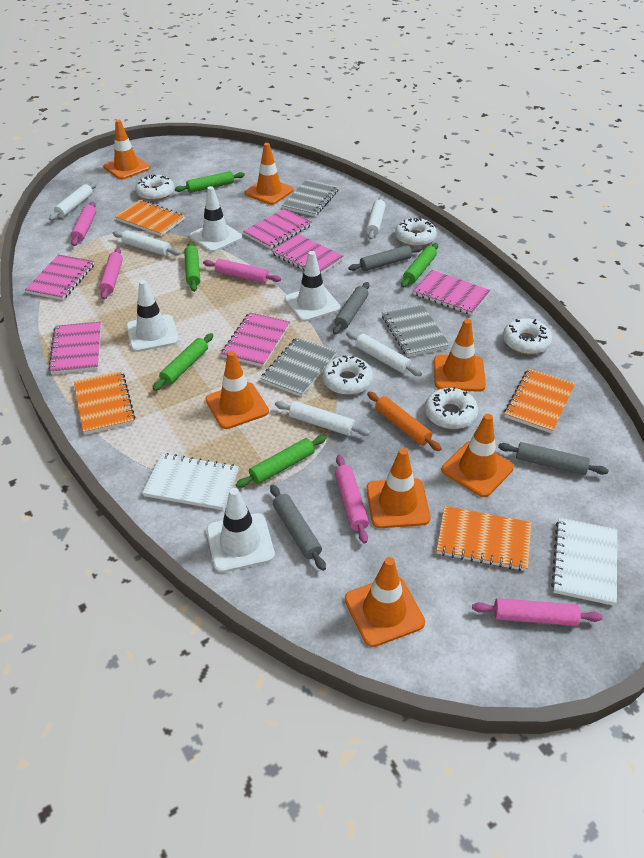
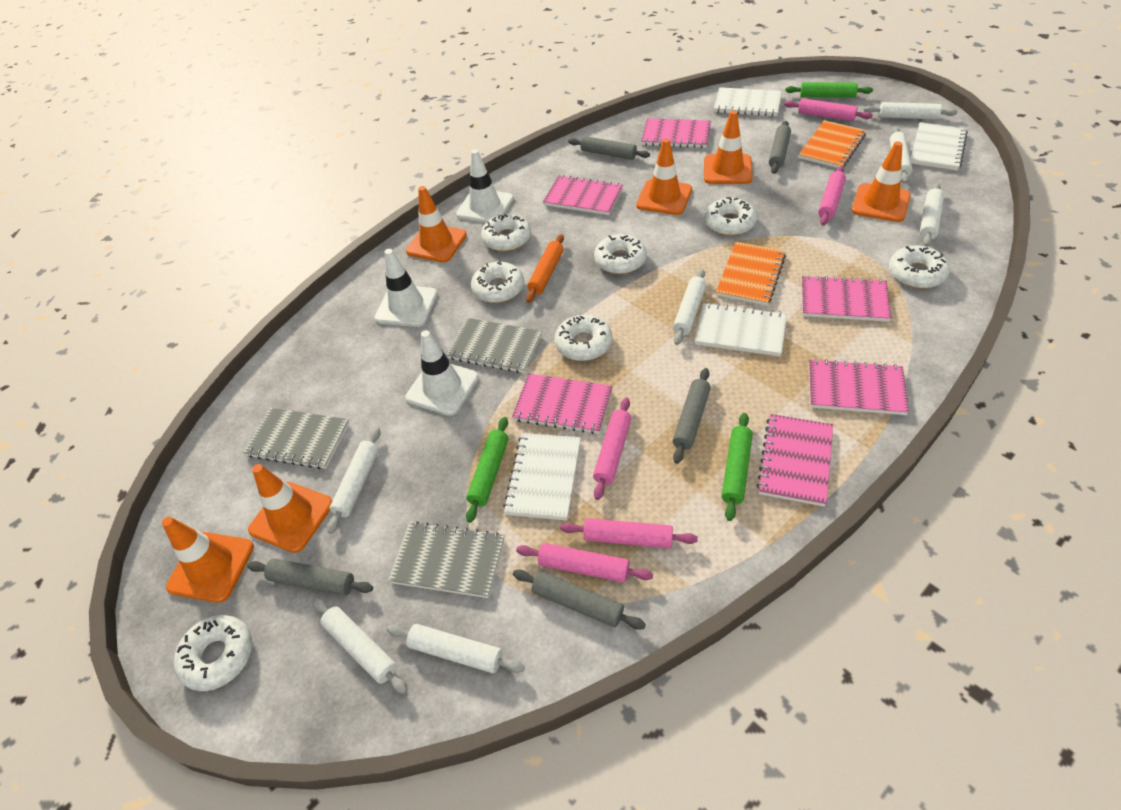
green rolling pin: 5 -> 3
grey rolling pin: 4 -> 5
orange notebook: 4 -> 2
orange traffic cone: 7 -> 6
white donut: 5 -> 7
white notebook: 2 -> 4
white rolling pin: 5 -> 7
white traffic cone: 4 -> 3

